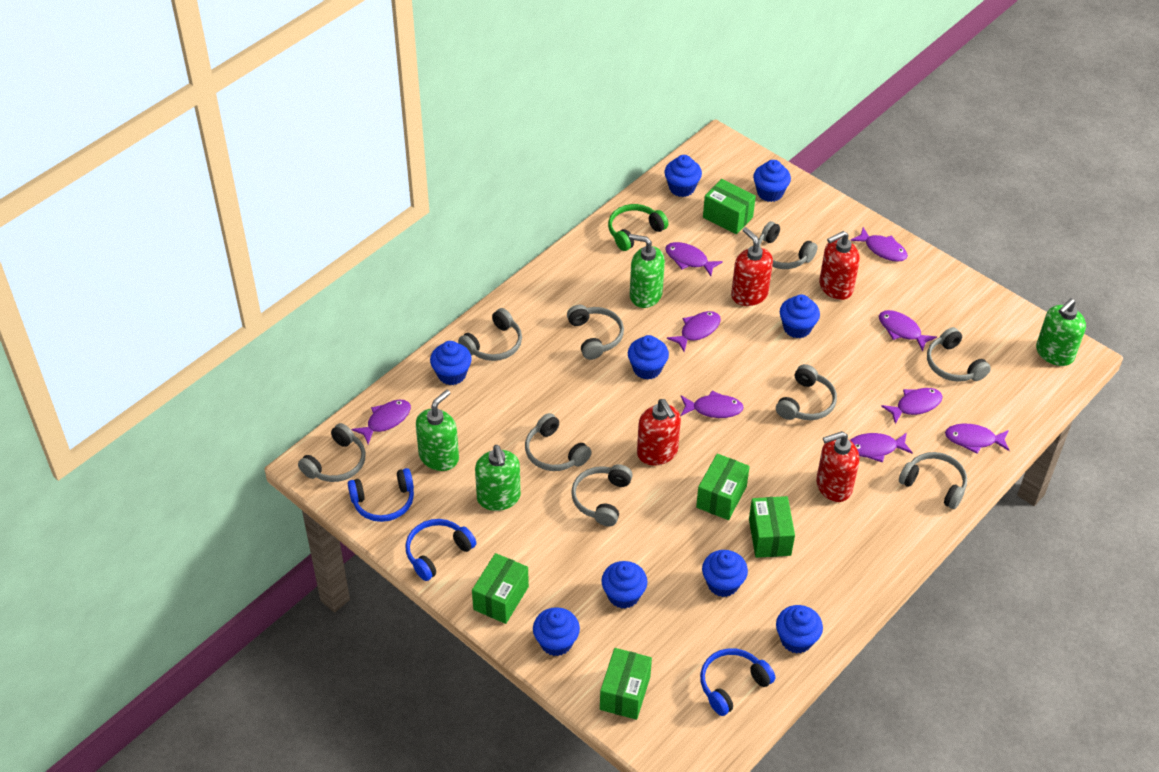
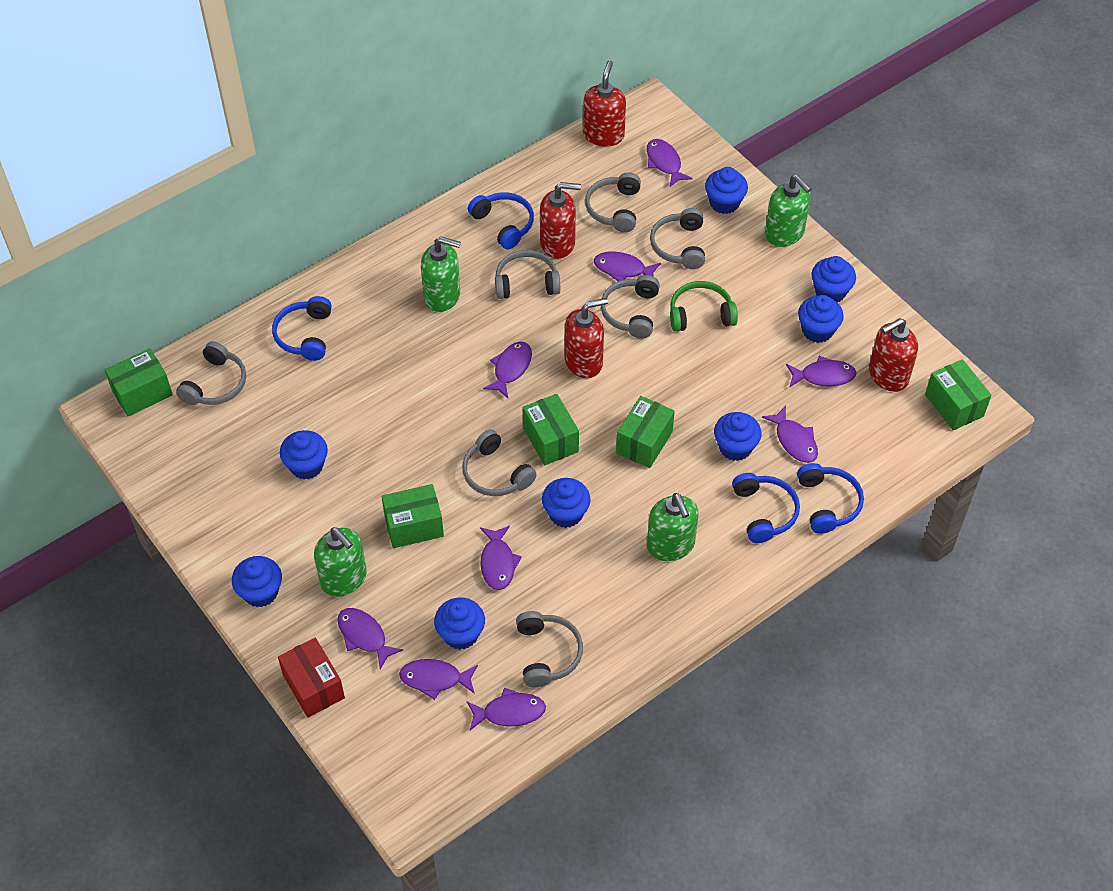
blue cupcake: 9 -> 8
blue headphones: 3 -> 4
grey headphones: 9 -> 7
red box: 0 -> 1

